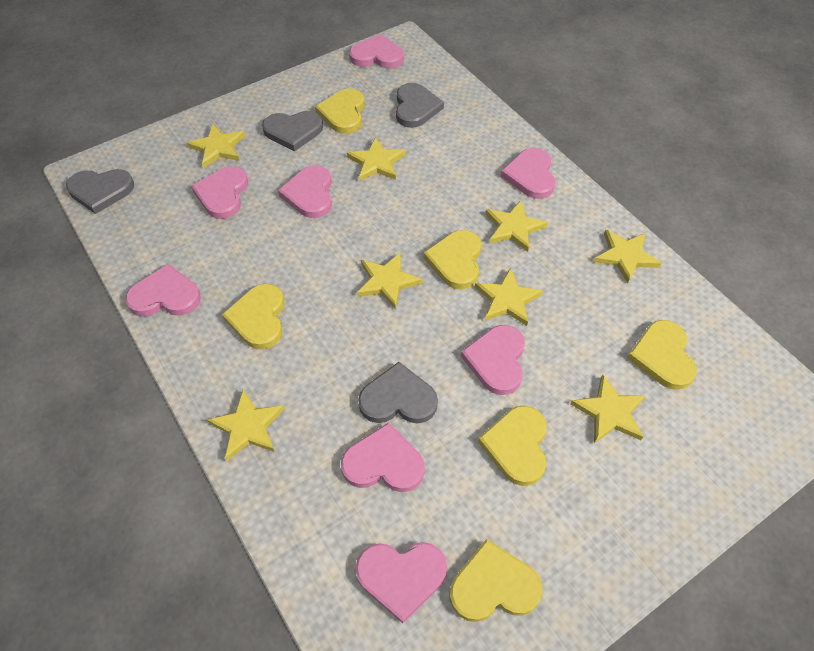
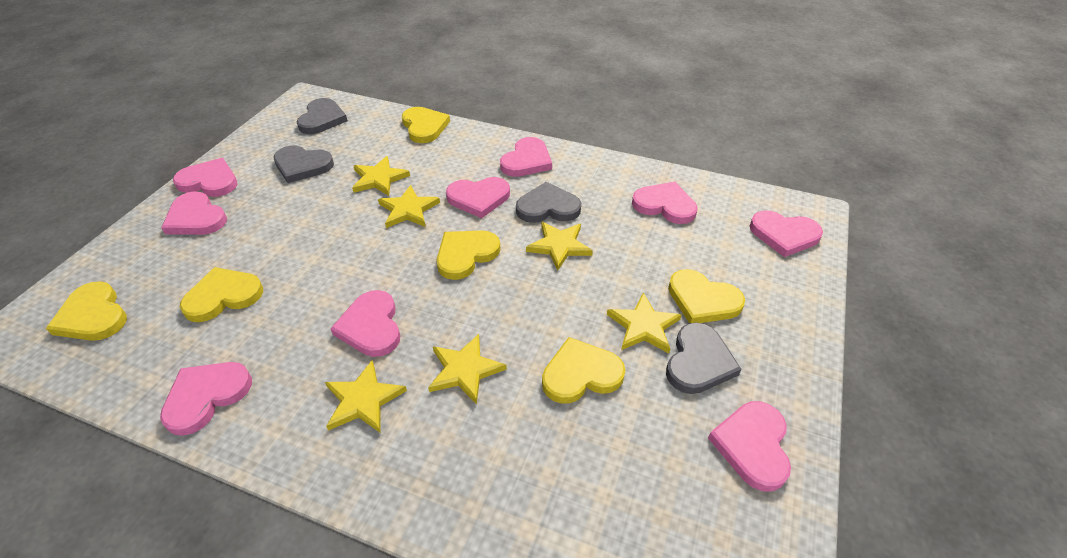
pink heart: 8 -> 9
yellow star: 8 -> 6

